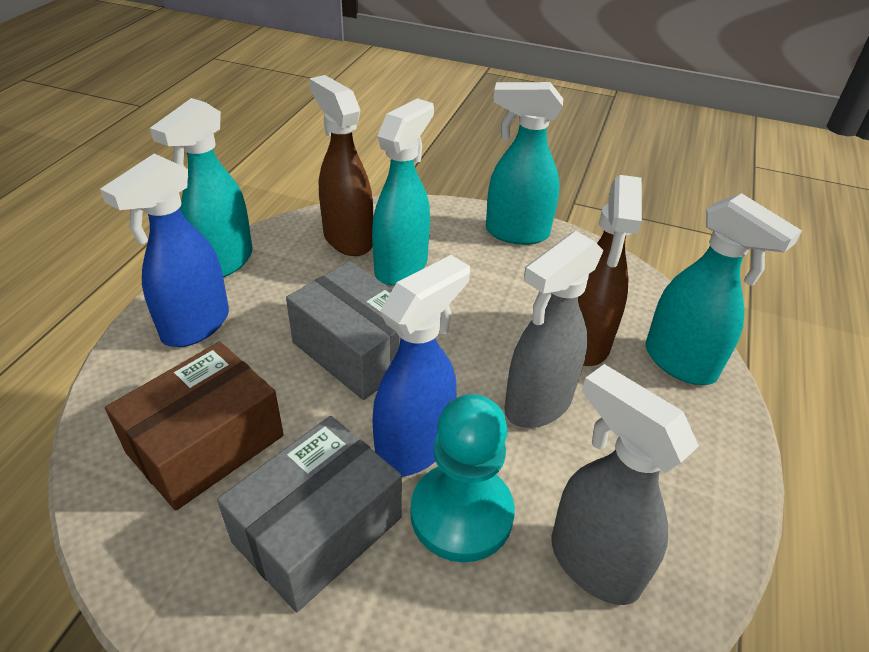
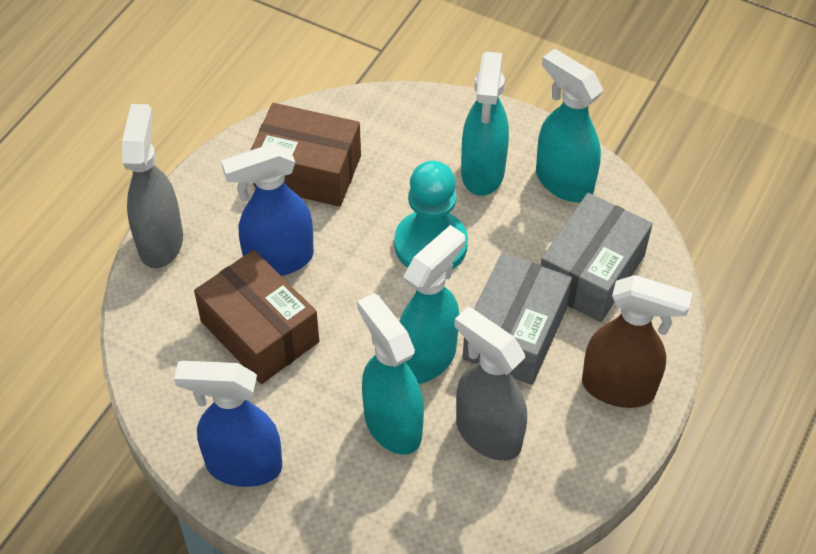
brown box: 1 -> 2
brown spray bottle: 2 -> 1

